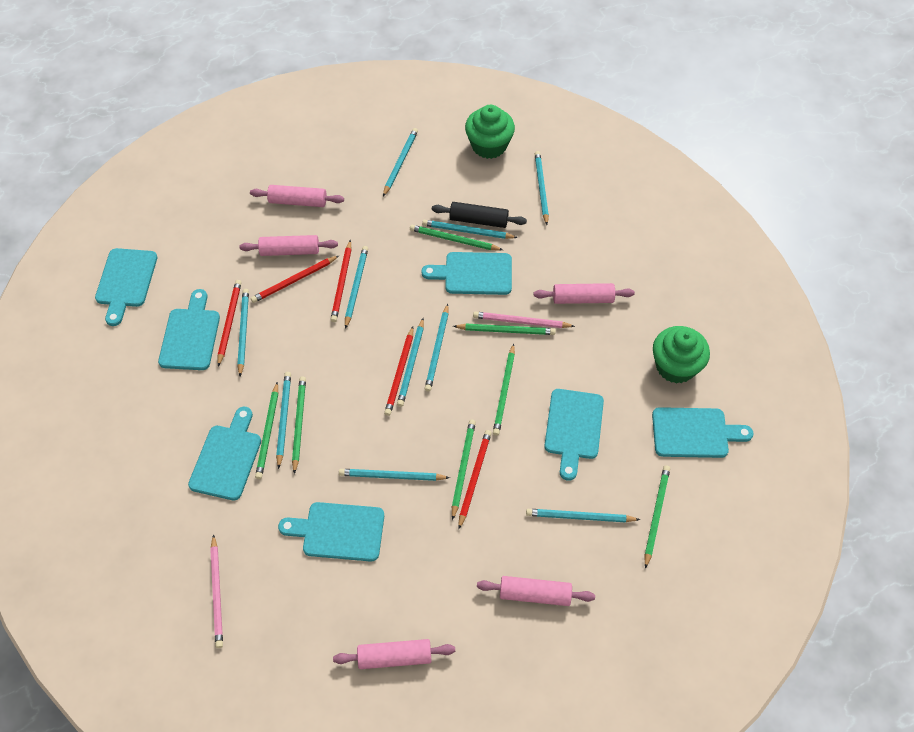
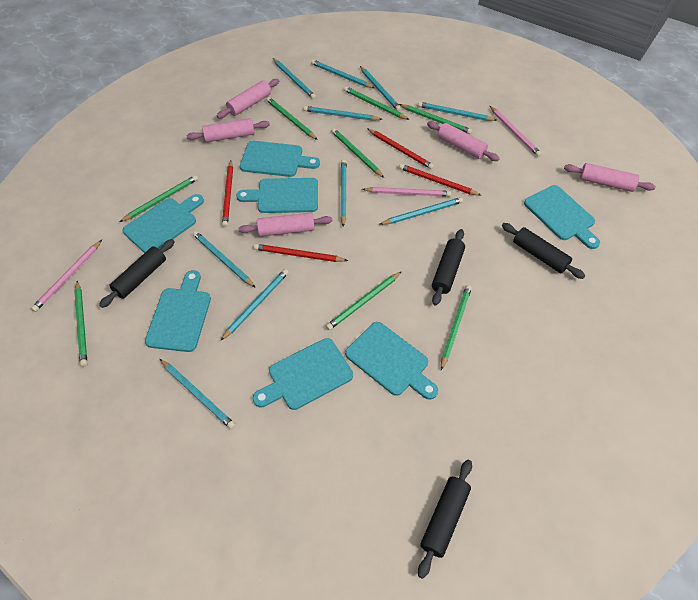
black rolling pin: 1 -> 4
green cupcake: 2 -> 0
green pencil: 7 -> 8
pink pencil: 2 -> 3
red pencil: 5 -> 4

